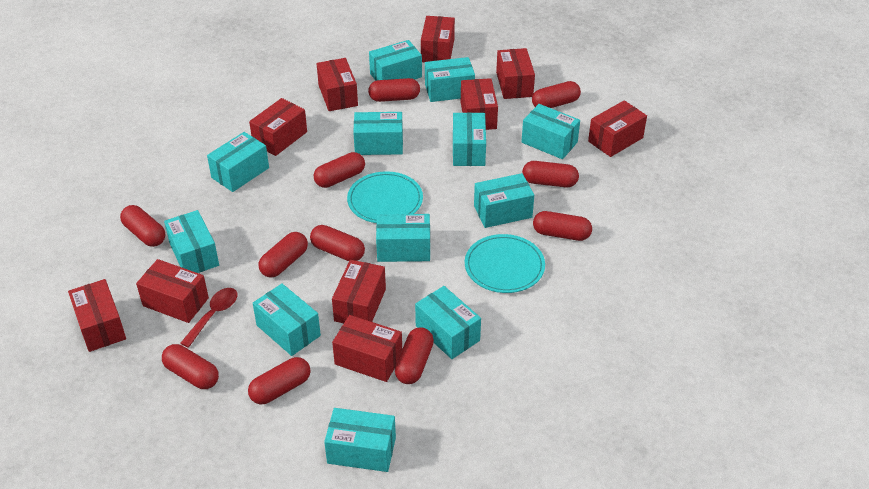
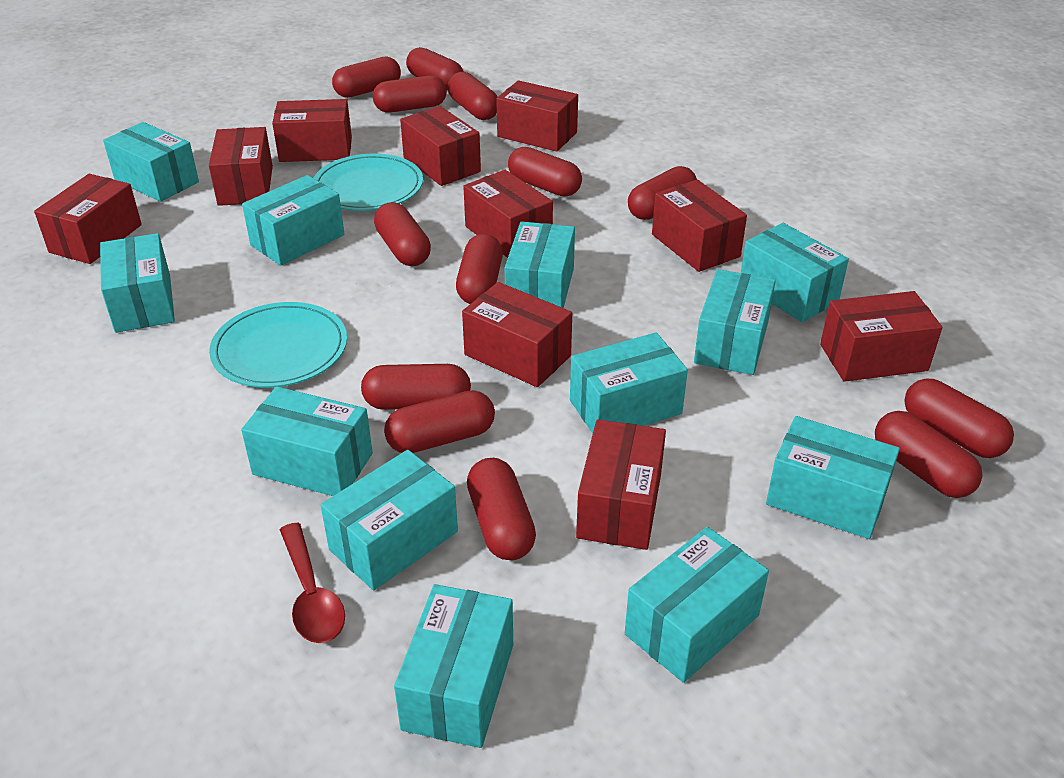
red capsule: 11 -> 13

